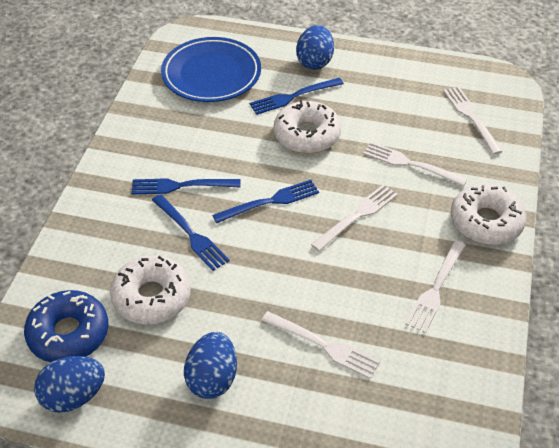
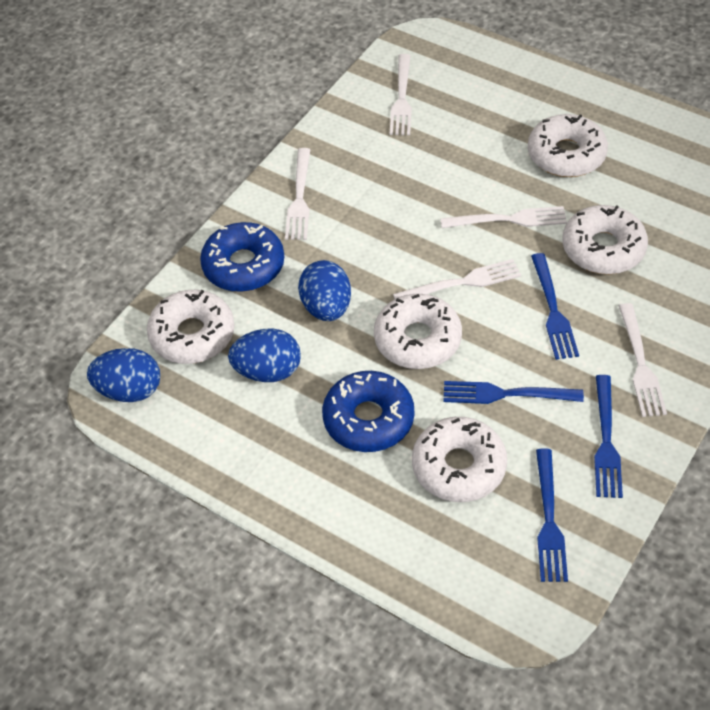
blue donut: 1 -> 2
blue plate: 1 -> 0
white donut: 3 -> 5

